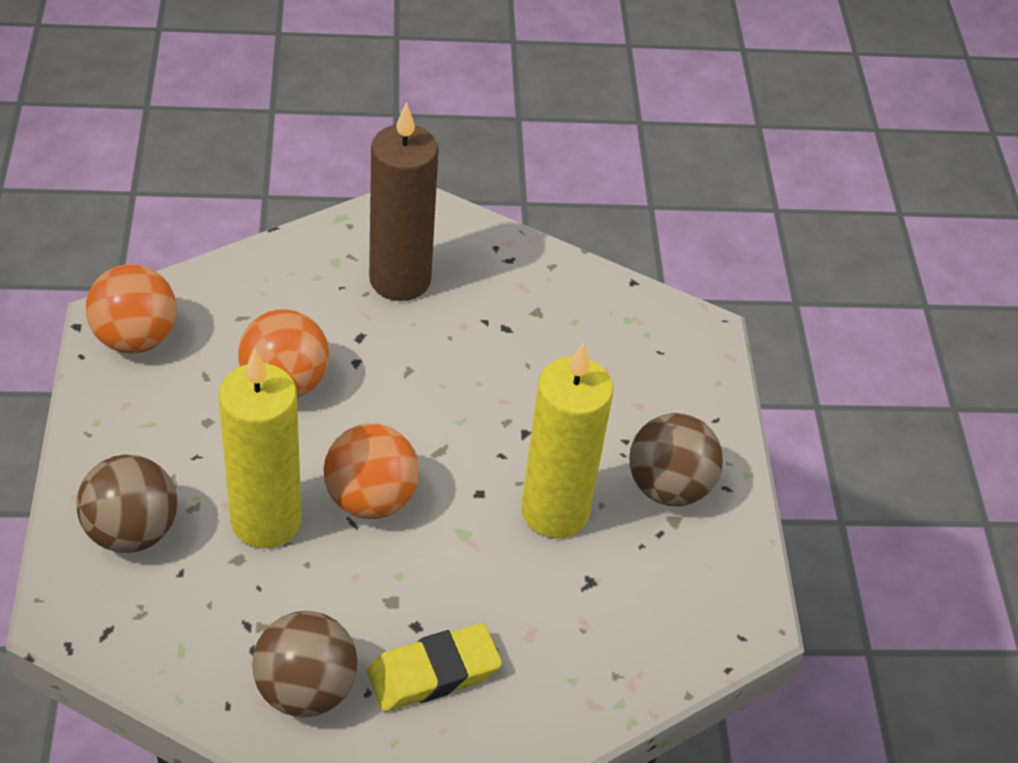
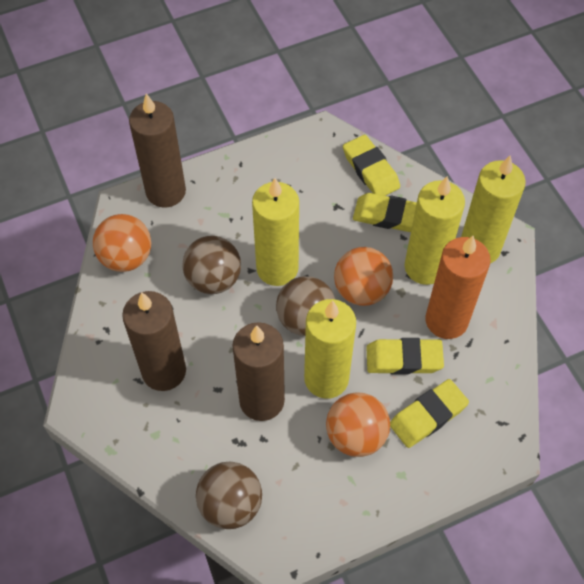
brown candle: 1 -> 3
orange candle: 0 -> 1
yellow candle: 2 -> 4
yellow eraser: 1 -> 4

